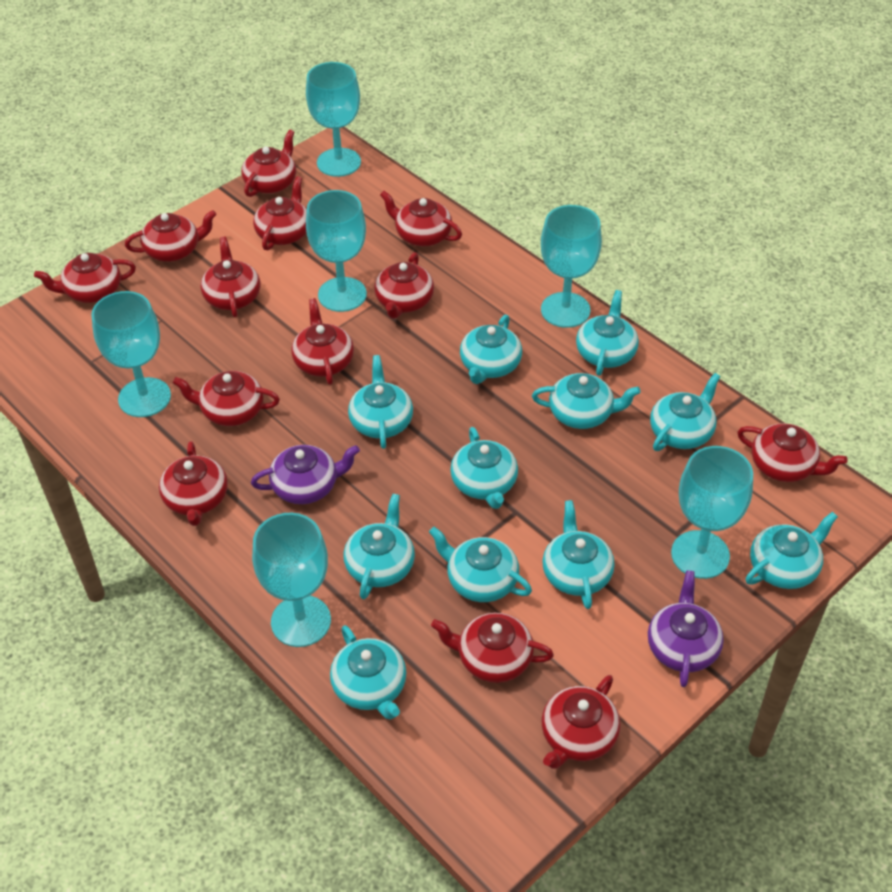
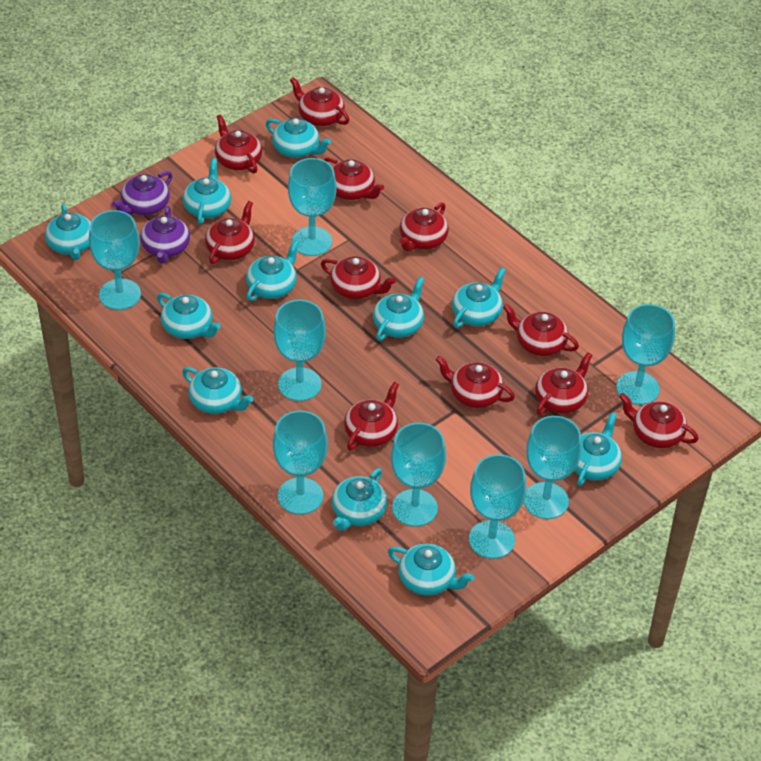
red teapot: 13 -> 11
turquoise goblet: 6 -> 8

